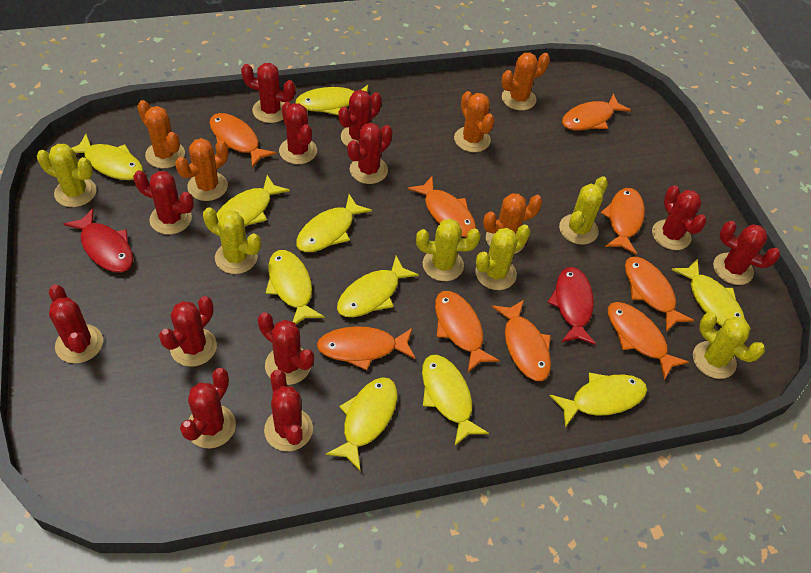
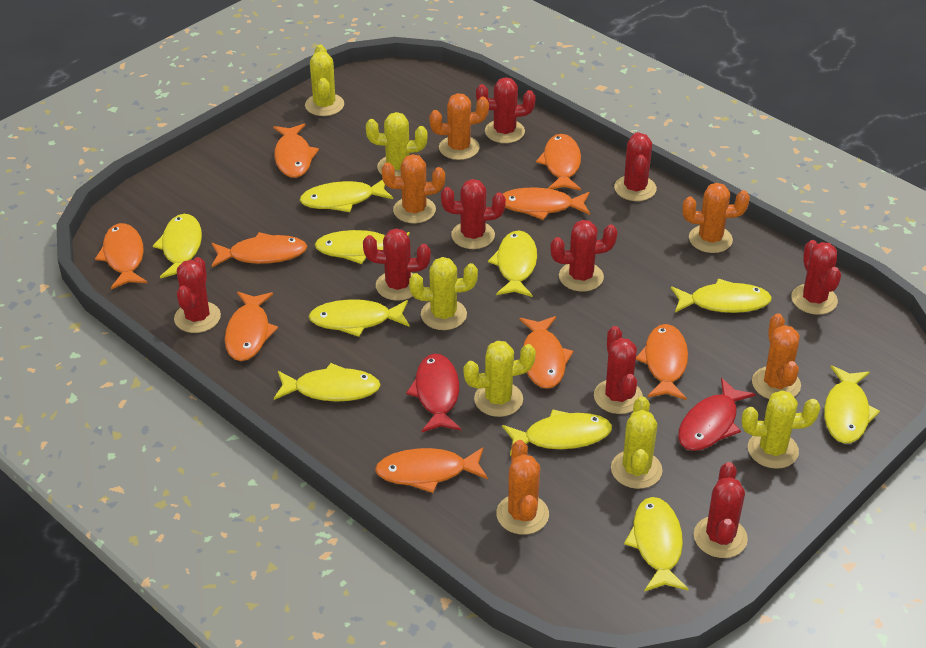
red cactus: 12 -> 9

